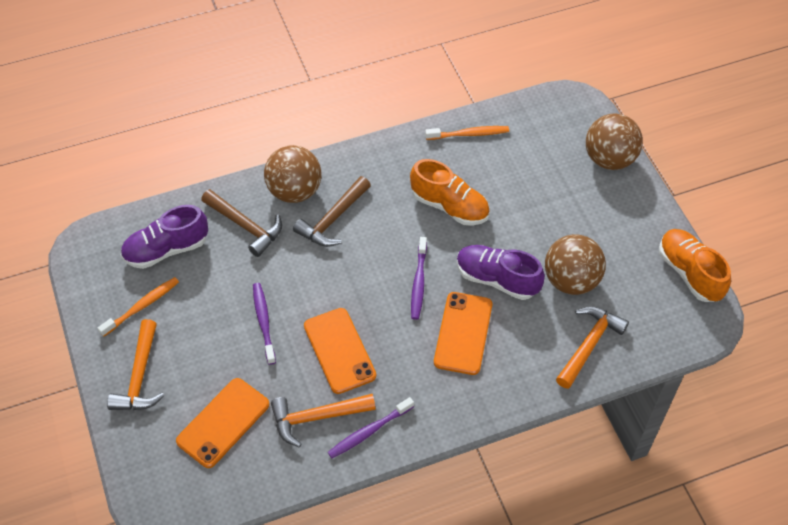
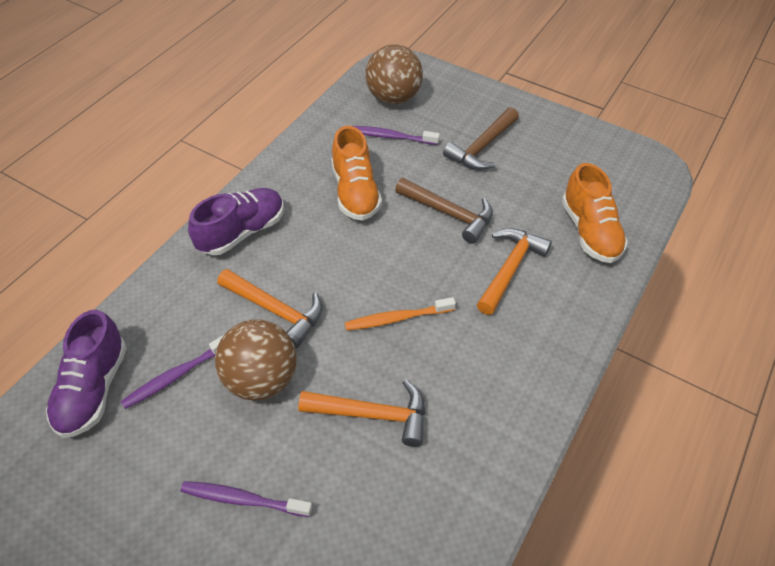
brown ball: 3 -> 2
orange phone: 3 -> 0
orange toothbrush: 2 -> 1

